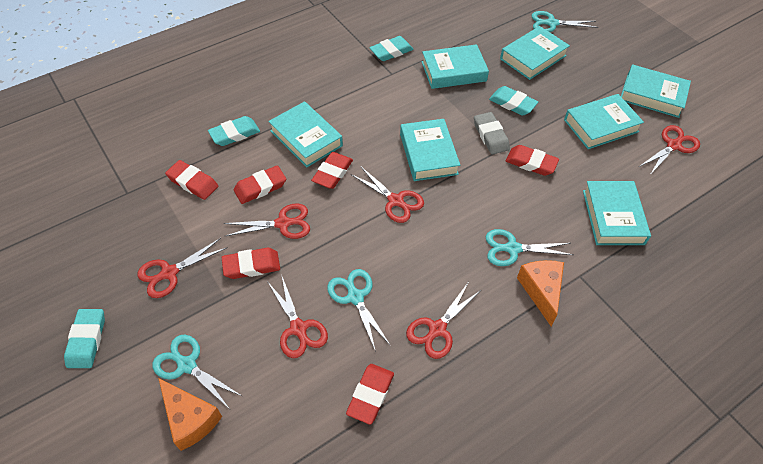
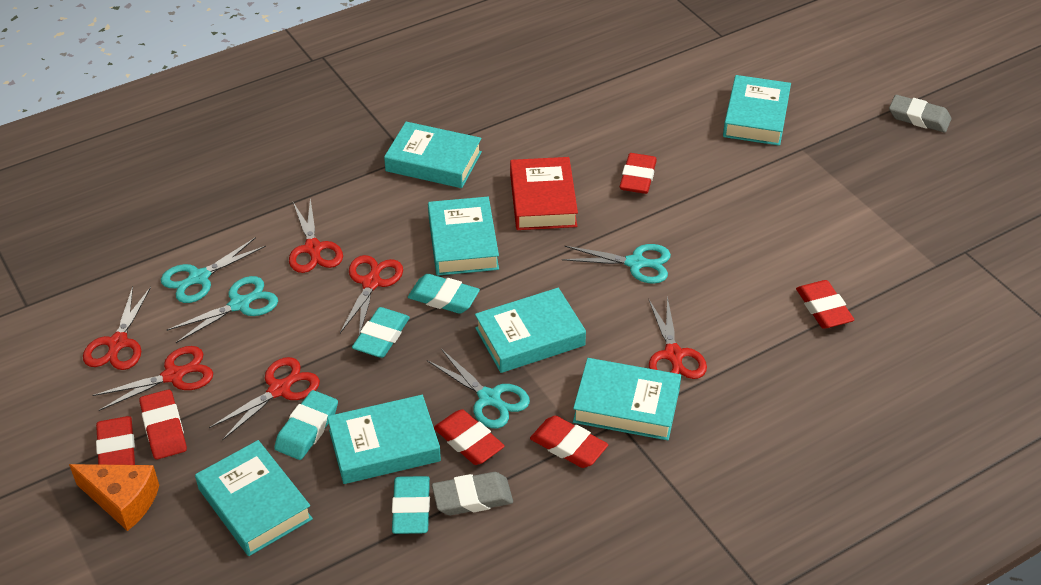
grey eraser: 1 -> 2
orange cheese: 2 -> 1
red book: 0 -> 1

